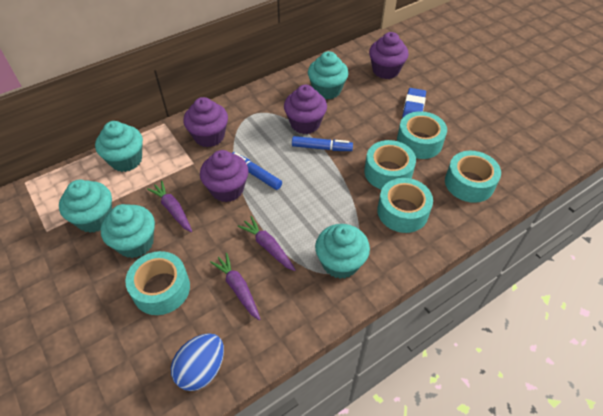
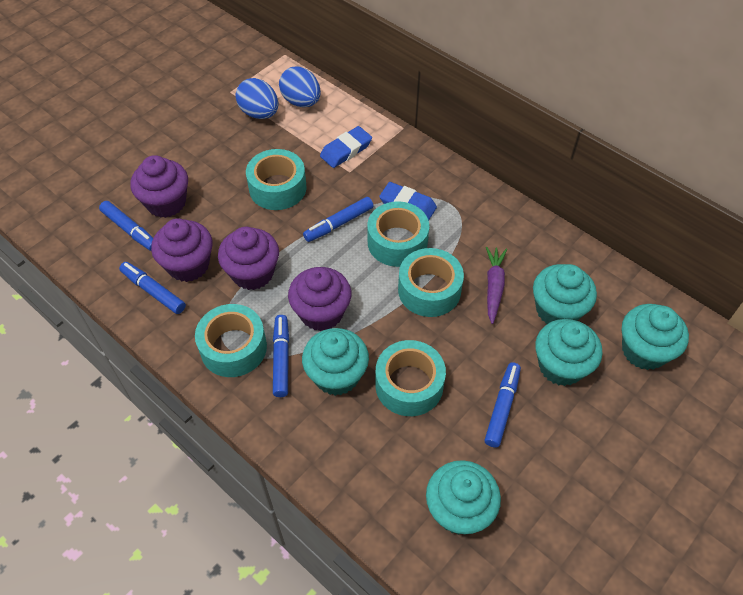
blue egg: 1 -> 2
blue eraser: 1 -> 2
blue marker: 2 -> 5
purple carrot: 3 -> 1

